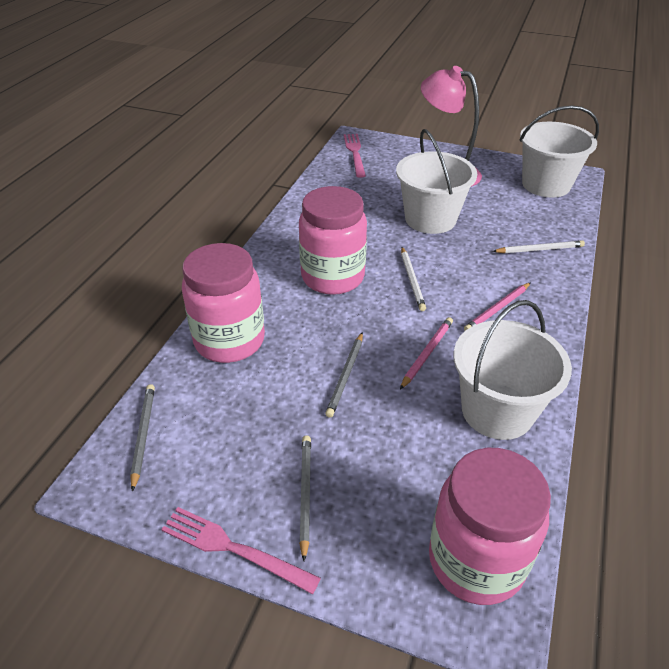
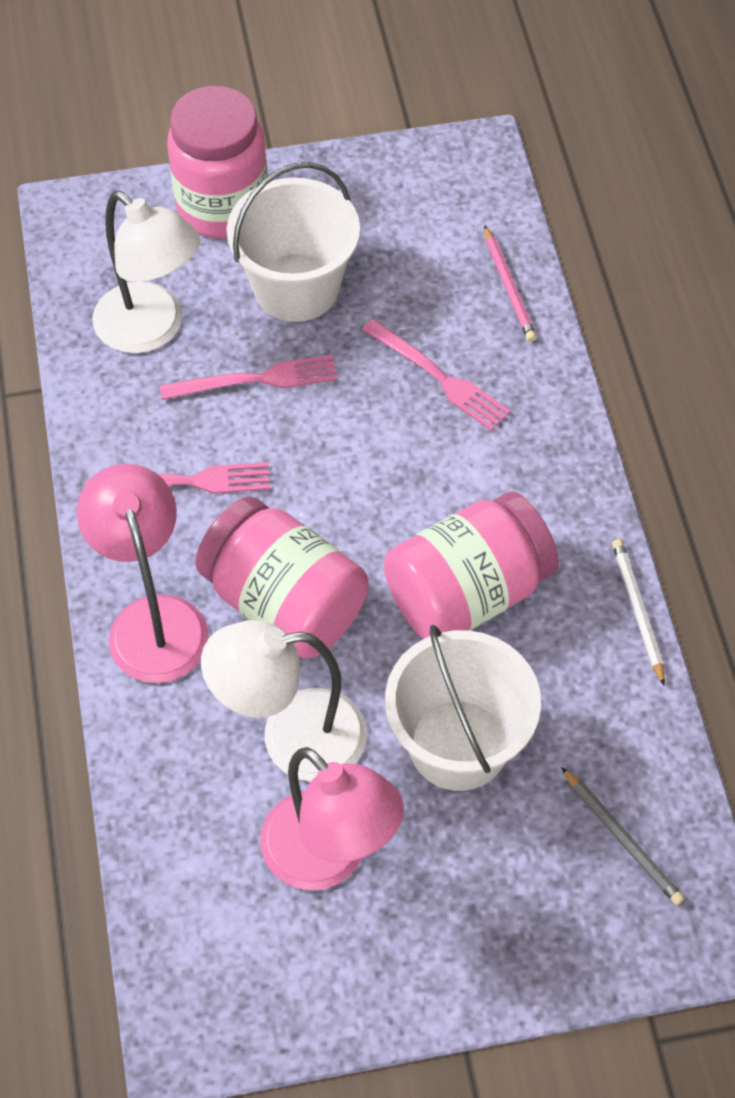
grey pencil: 3 -> 1
pink fork: 2 -> 3
pink lamp: 1 -> 2
pink pencil: 2 -> 1
white bucket: 3 -> 2
white lamp: 0 -> 2
white pencil: 2 -> 1

